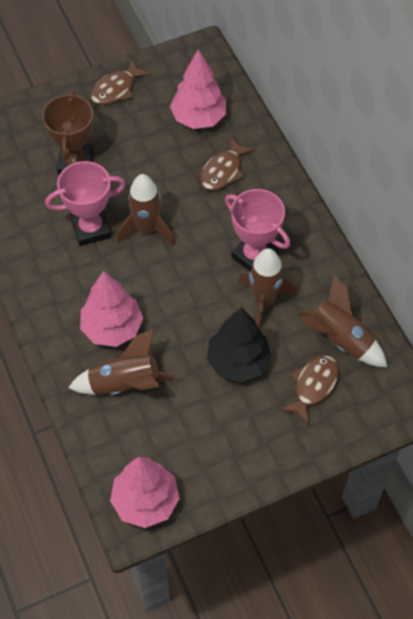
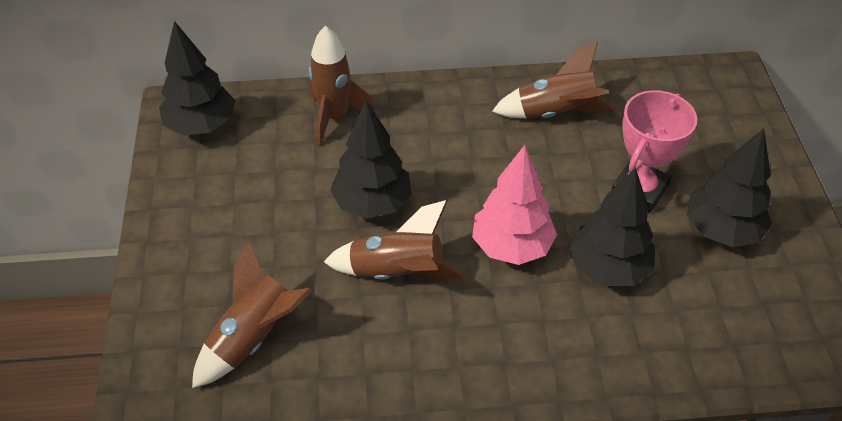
black tree: 1 -> 4
brown fish: 3 -> 0
brown trophy: 1 -> 0
pink tree: 3 -> 1
pink trophy: 2 -> 1

